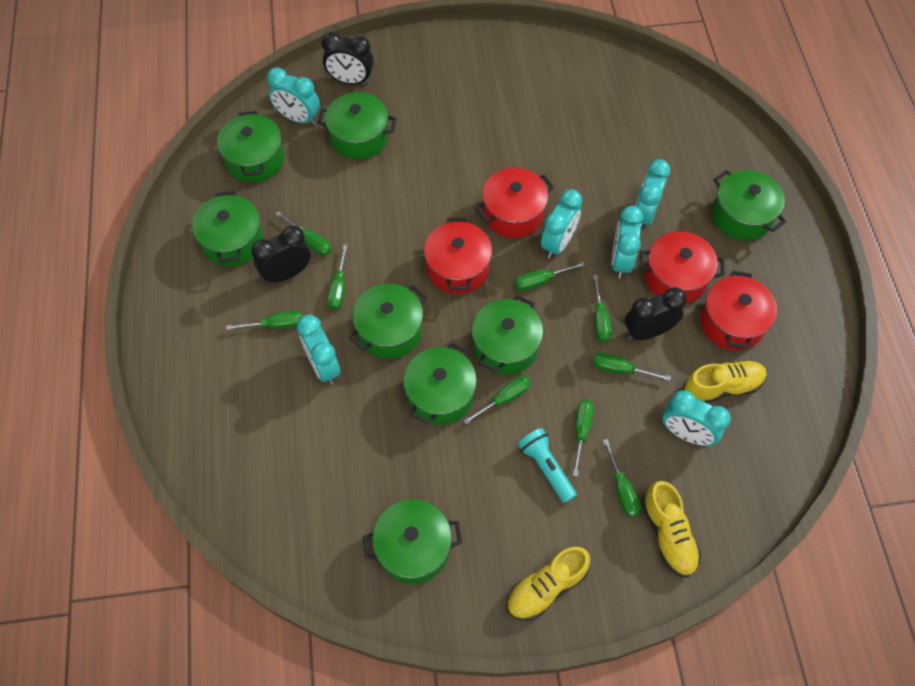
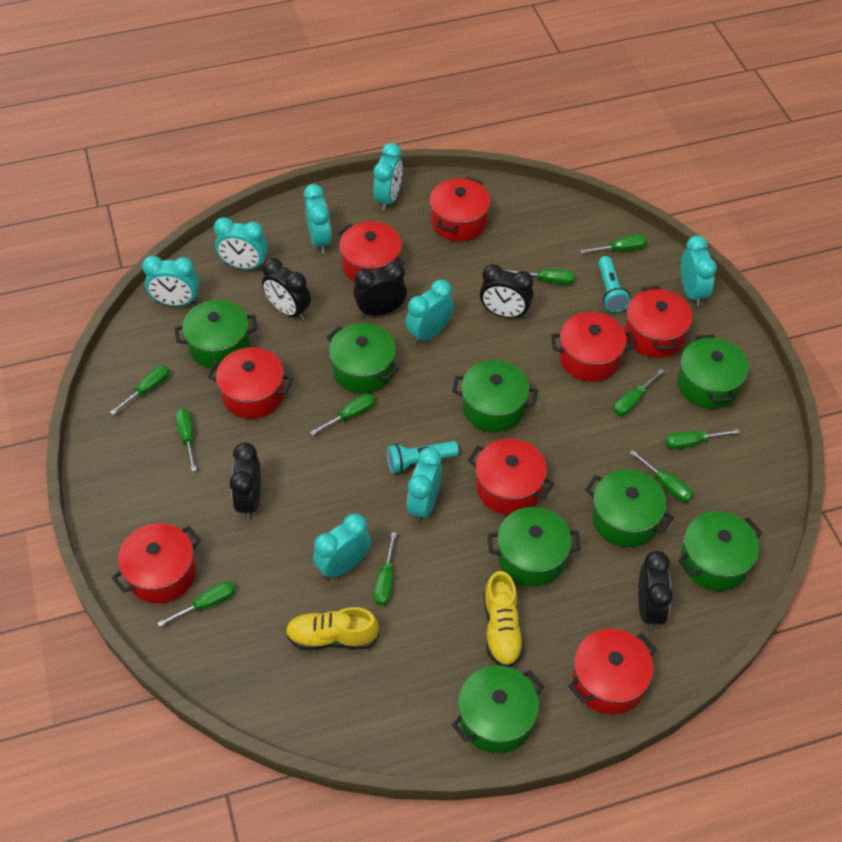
black clock: 3 -> 5
green screwdriver: 9 -> 10
red pot: 4 -> 8
turquoise clock: 6 -> 8
turquoise flashlight: 1 -> 2
yellow shoe: 3 -> 2

